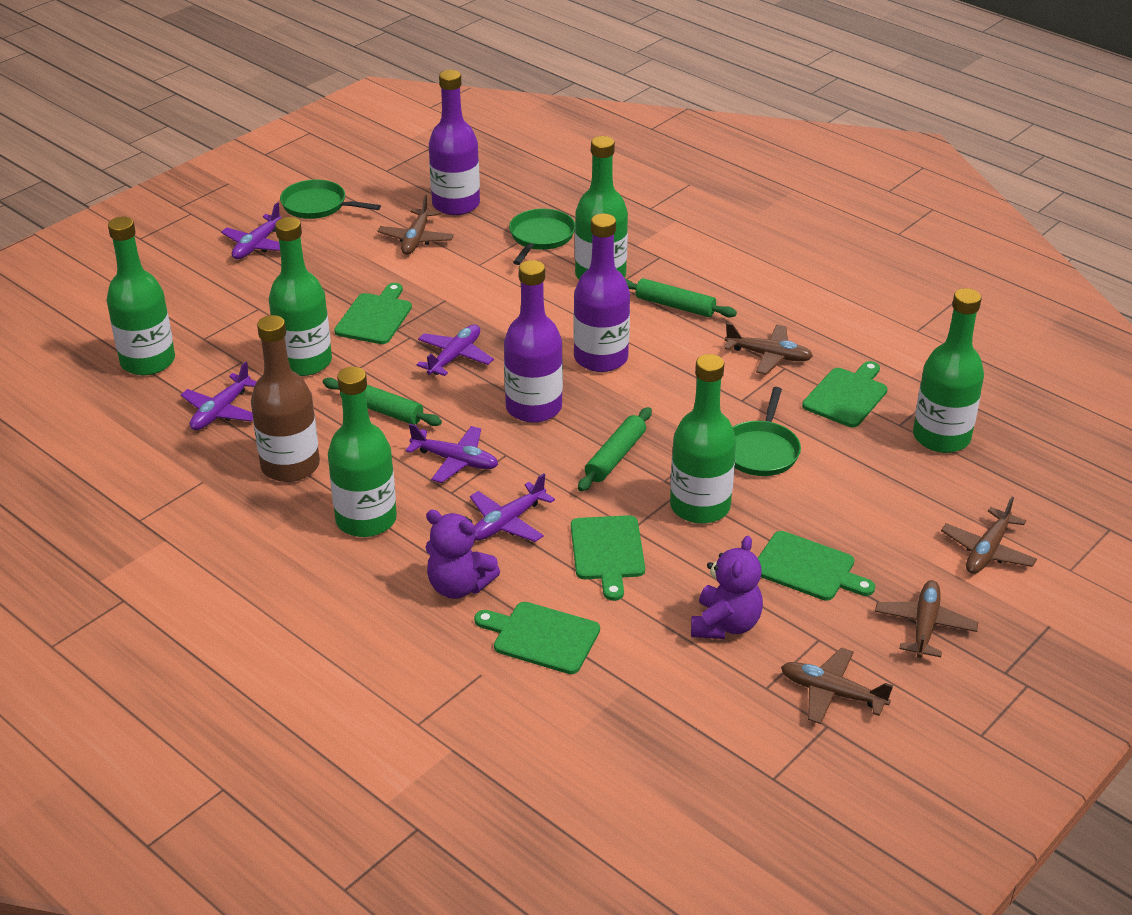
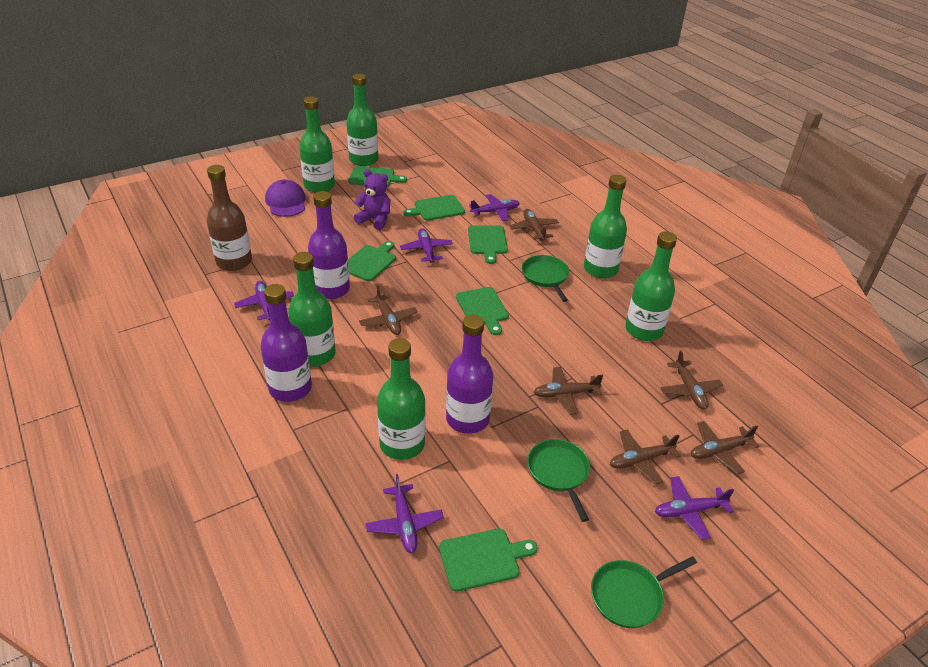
brown plane: 5 -> 6
green cutting board: 5 -> 6
green rolling pin: 3 -> 0
purple cap: 0 -> 1
purple teddy bear: 2 -> 1

